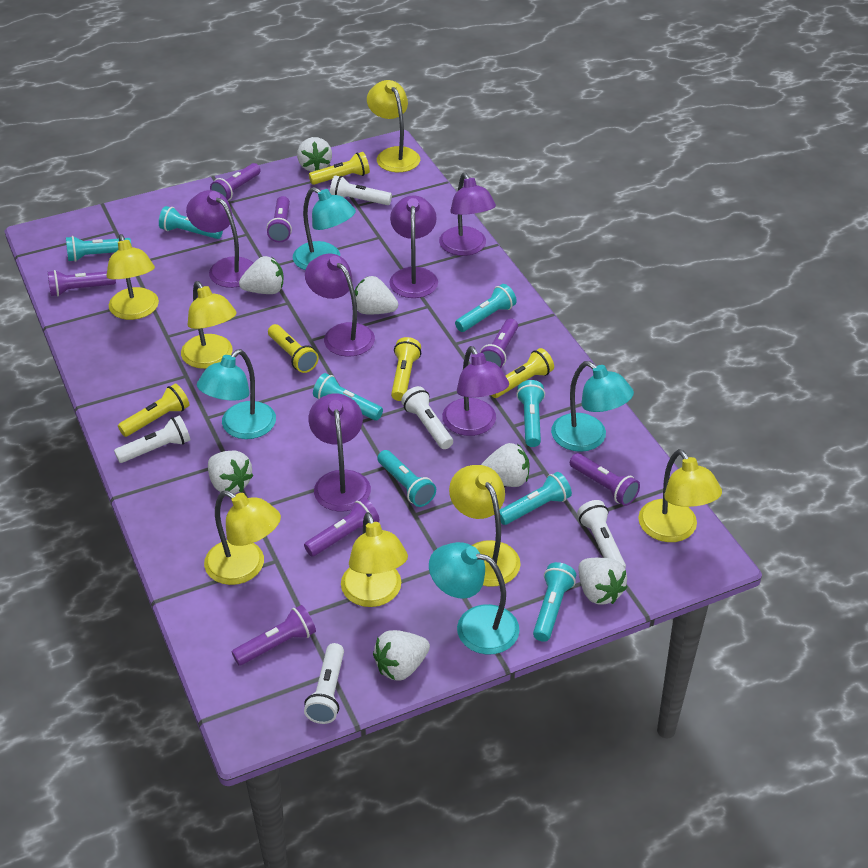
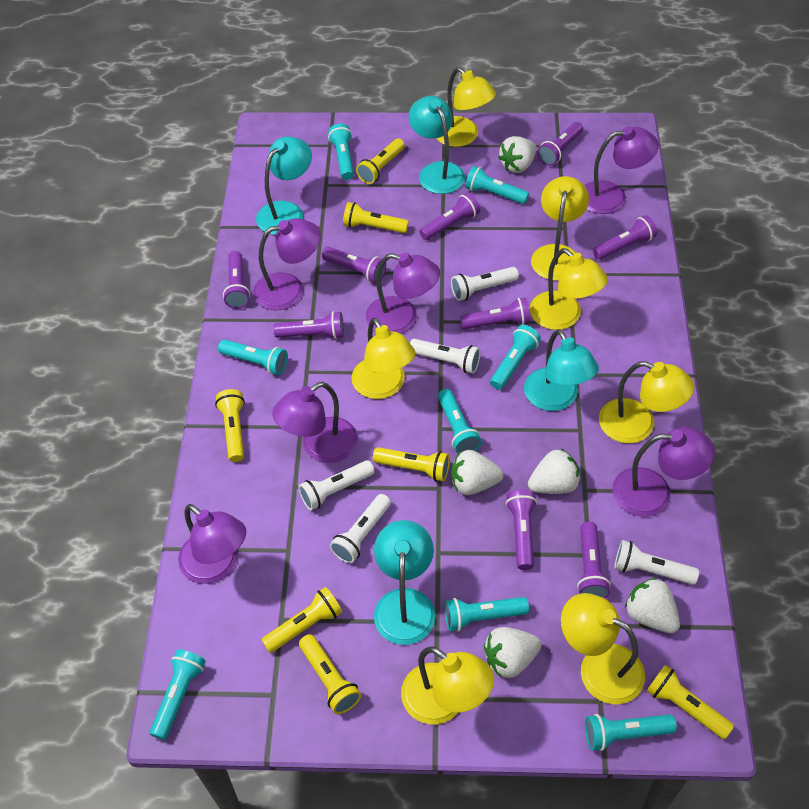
purple flashlight: 7 -> 9
white strawberry: 7 -> 5
yellow flashlight: 5 -> 7

